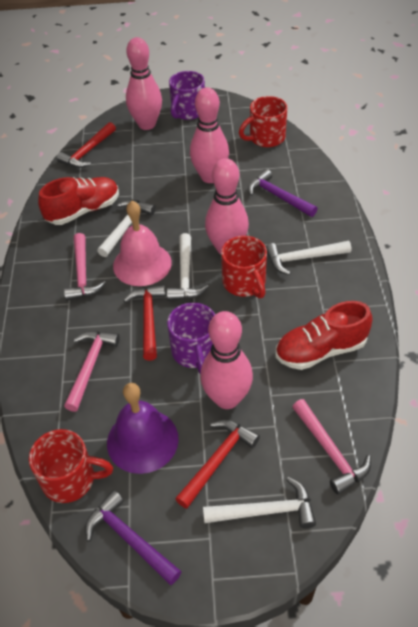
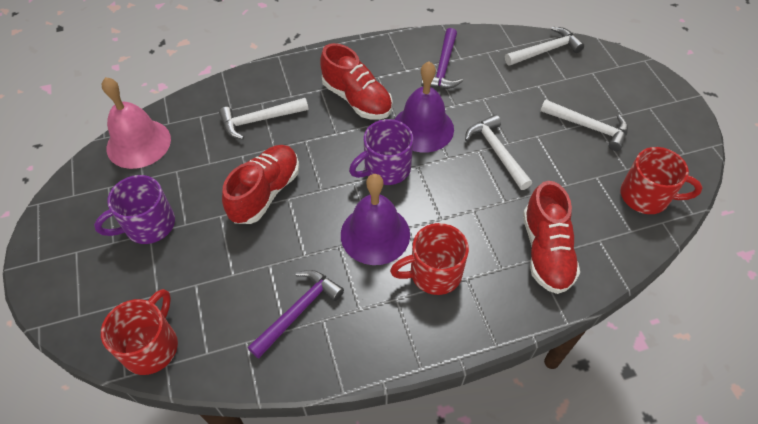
pink bowling pin: 4 -> 0
pink hammer: 3 -> 0
purple bell: 1 -> 2
red hammer: 3 -> 0
red shoe: 2 -> 3

